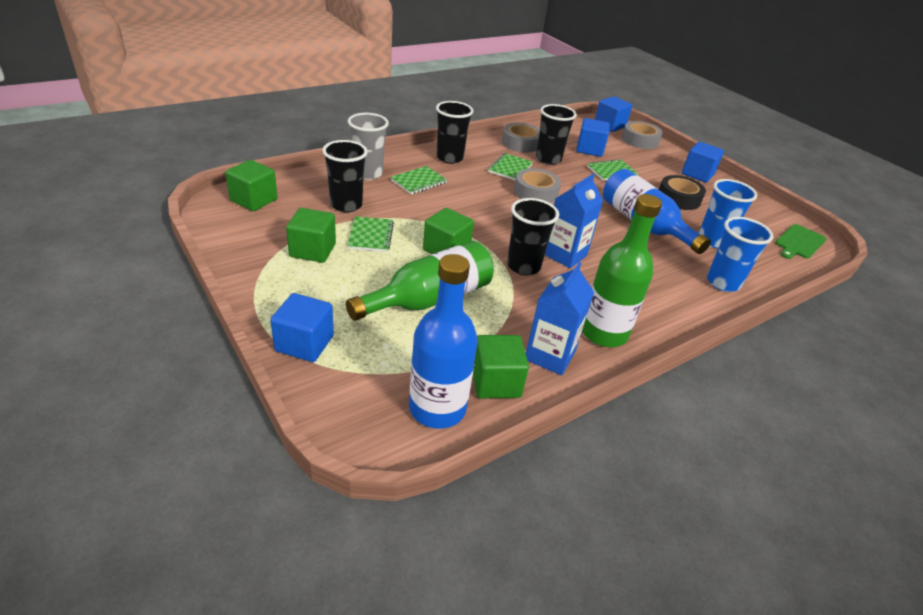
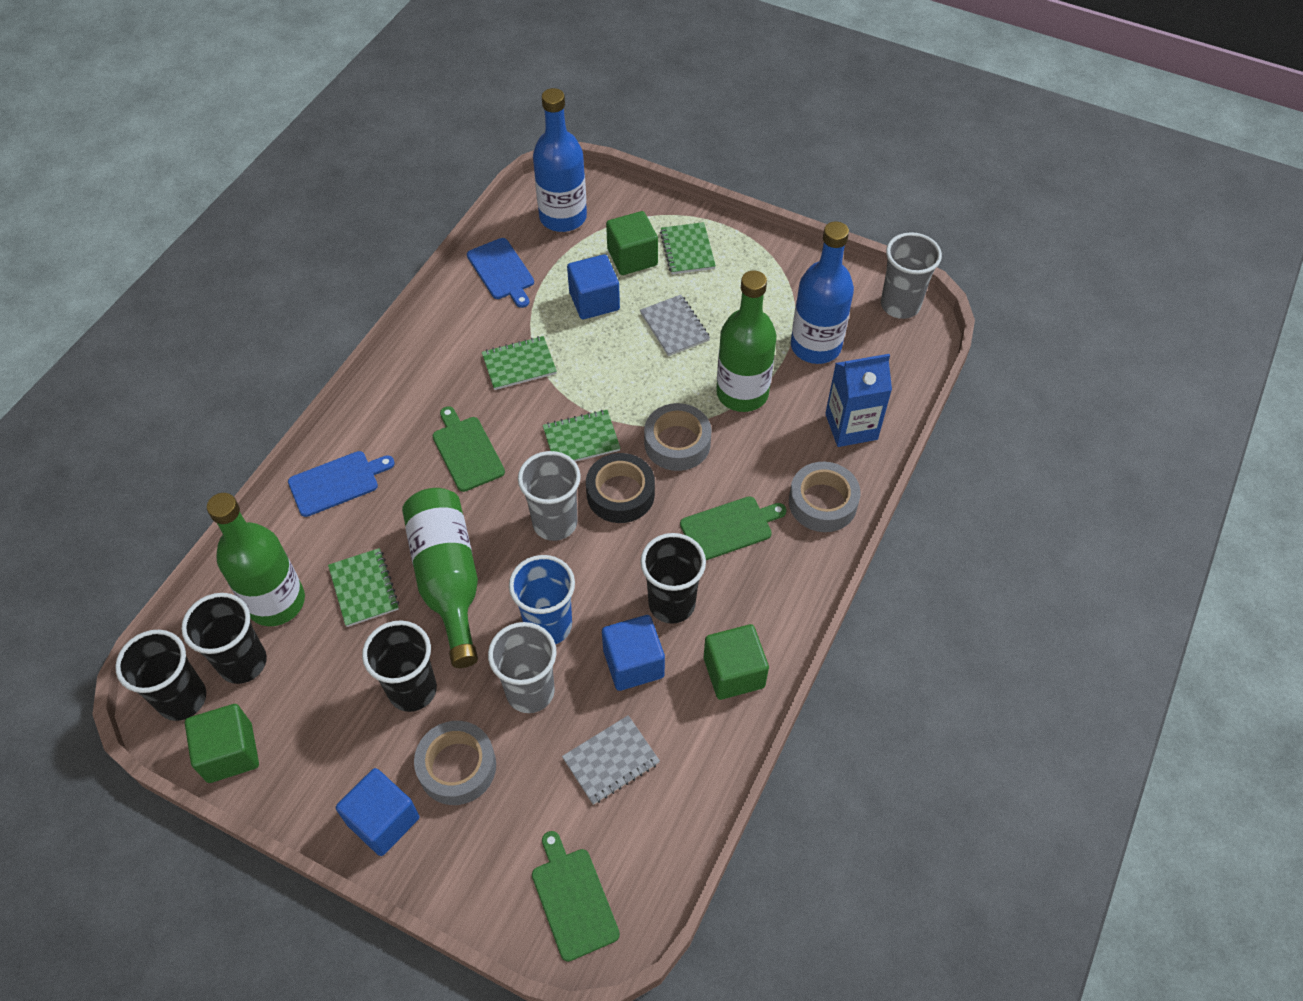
blue carton: 2 -> 1
blue cube: 4 -> 3
blue cup: 2 -> 1
blue cutting board: 0 -> 2
green bottle: 2 -> 3
green cube: 4 -> 3
green cutting board: 1 -> 3
grey cup: 1 -> 3
grey notebook: 0 -> 2

